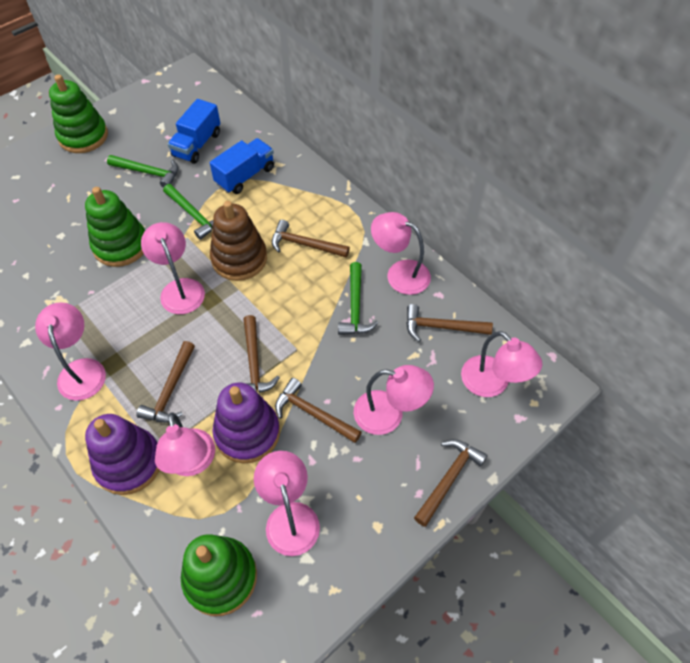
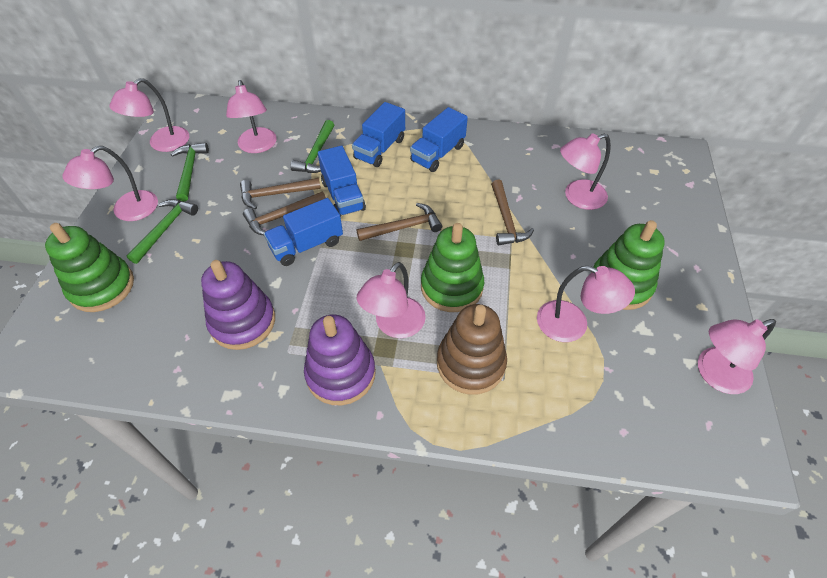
blue truck: 2 -> 4
brown hammer: 6 -> 4

